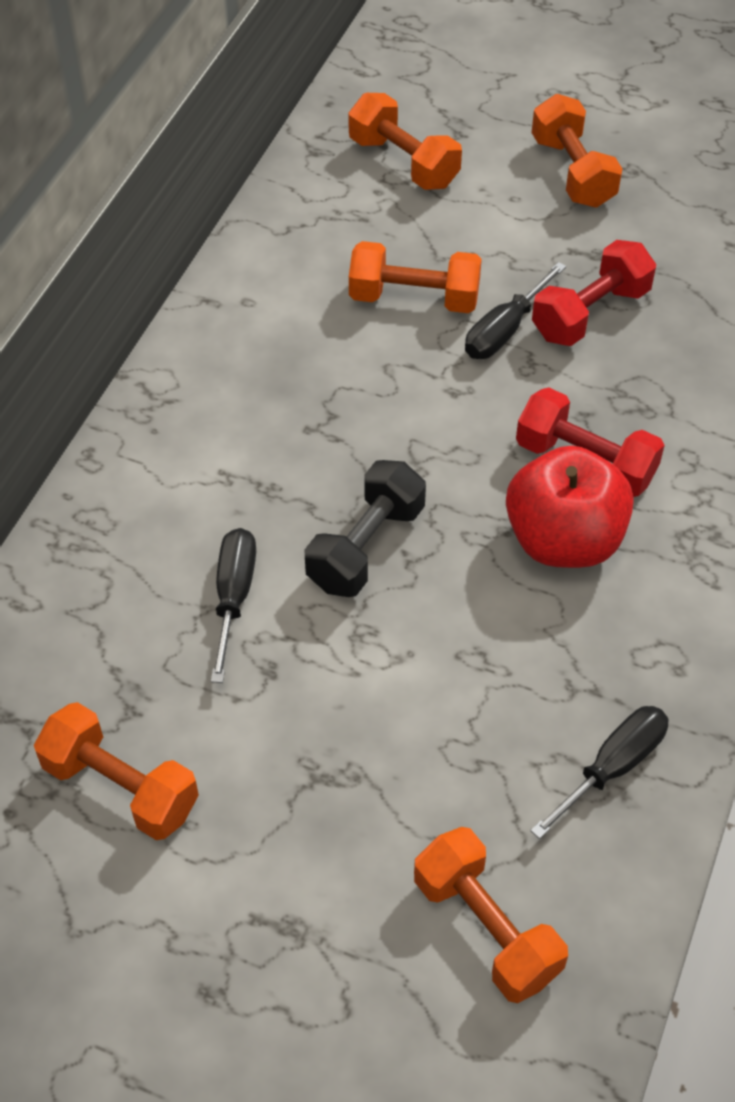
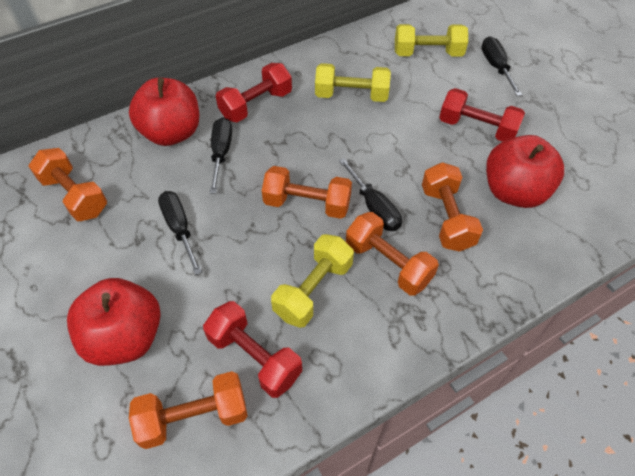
black dumbbell: 1 -> 0
black screwdriver: 3 -> 4
red apple: 1 -> 3
red dumbbell: 2 -> 3
yellow dumbbell: 0 -> 3

